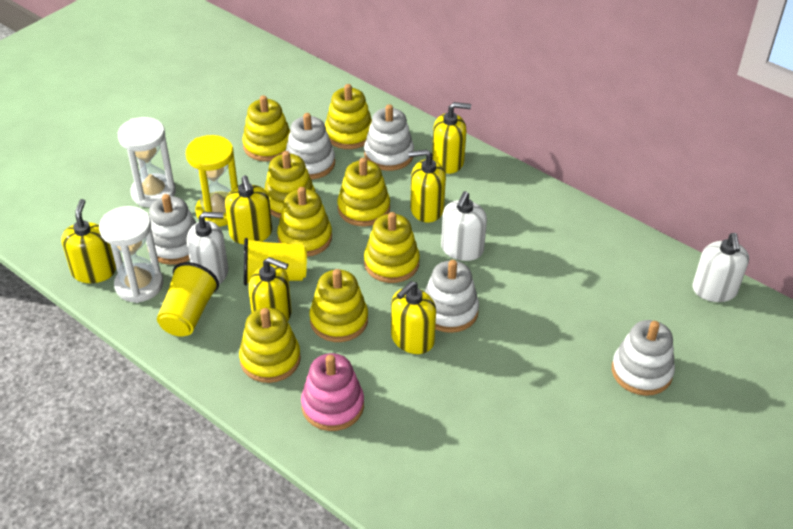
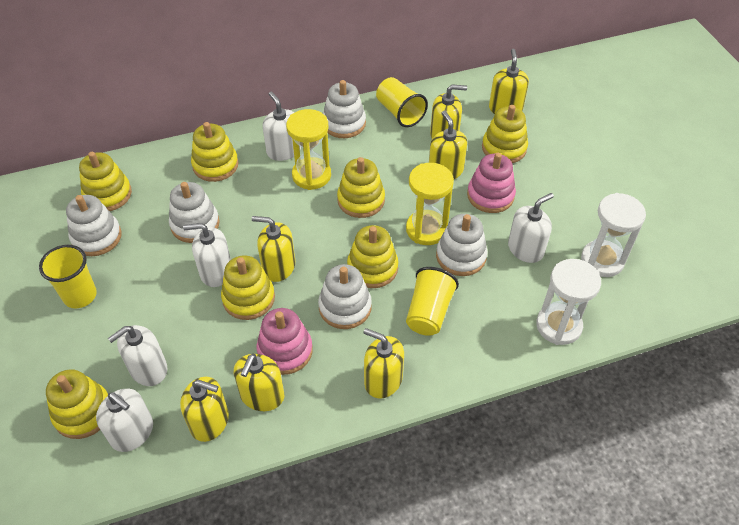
pink stacking toy: 1 -> 2
white soap dispenser: 3 -> 5
yellow cup: 2 -> 3
yellow hourglass: 1 -> 2
yellow soap dispenser: 6 -> 7
yellow stacking toy: 8 -> 7

